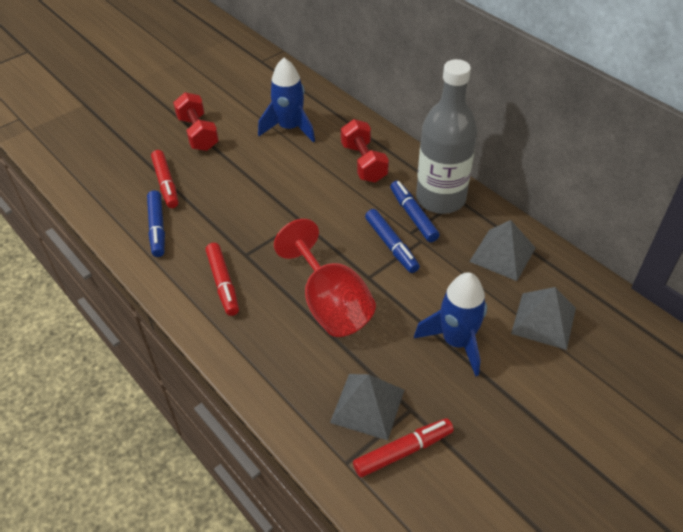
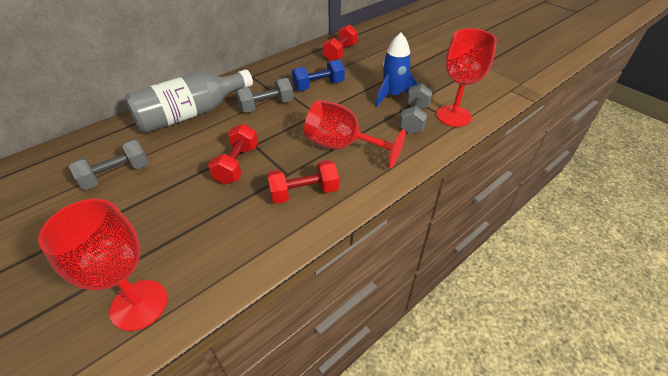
blue dumbbell: 0 -> 1
blue marker: 3 -> 0
blue rocket: 2 -> 1
grey dumbbell: 0 -> 3
grey pyramid: 3 -> 0
red dumbbell: 2 -> 3
red goblet: 1 -> 3
red marker: 3 -> 0

